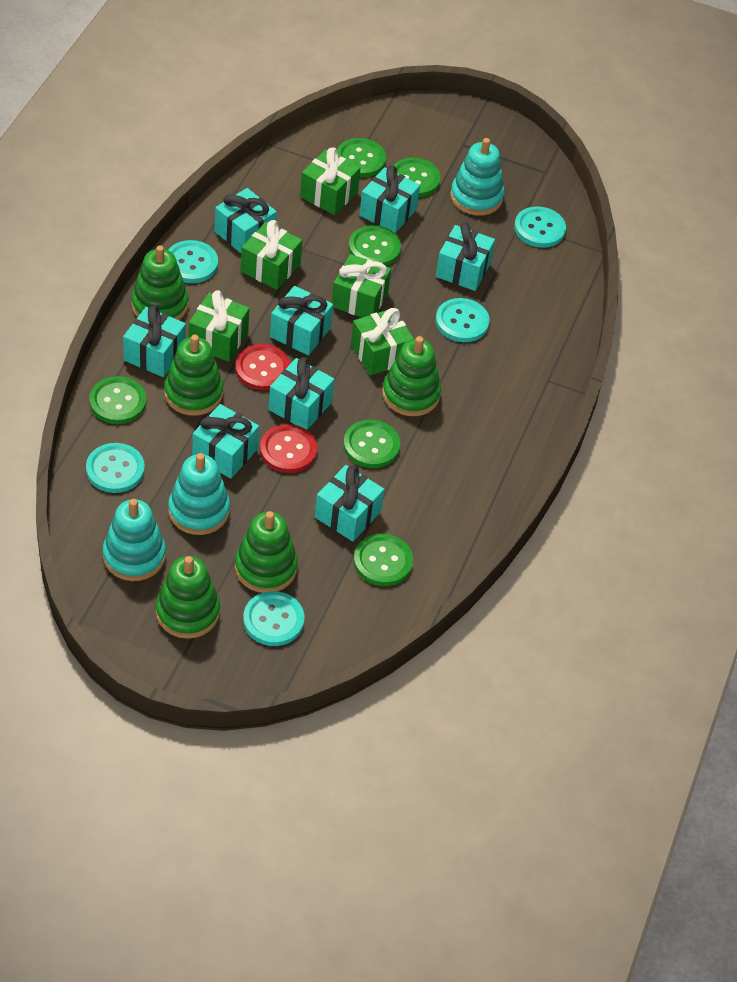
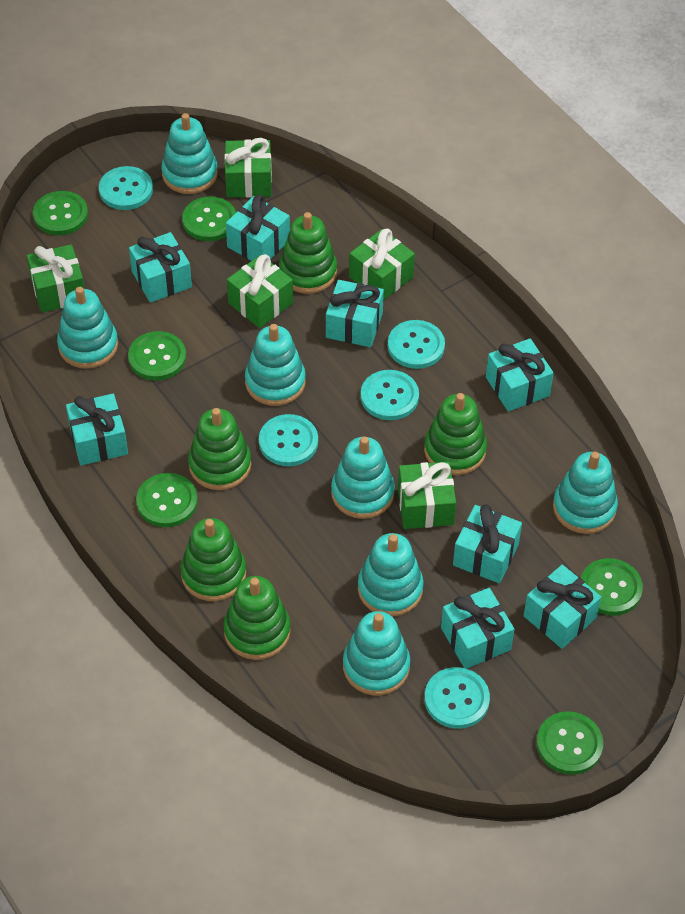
red button: 2 -> 0
turquoise stacking toy: 3 -> 7

